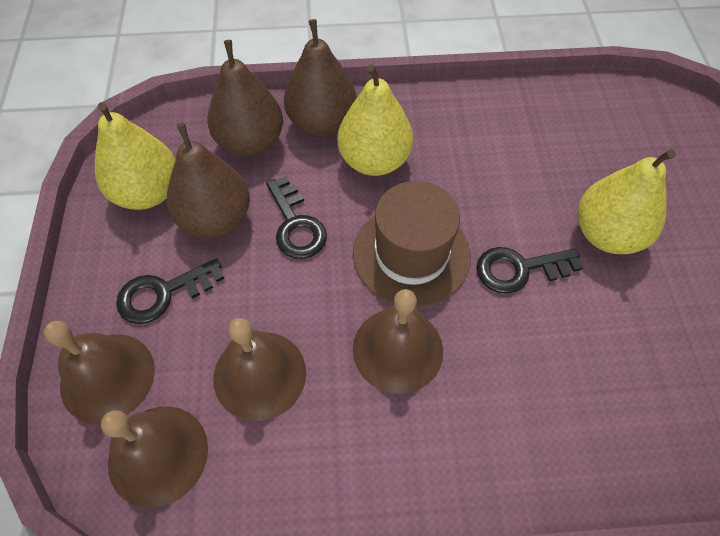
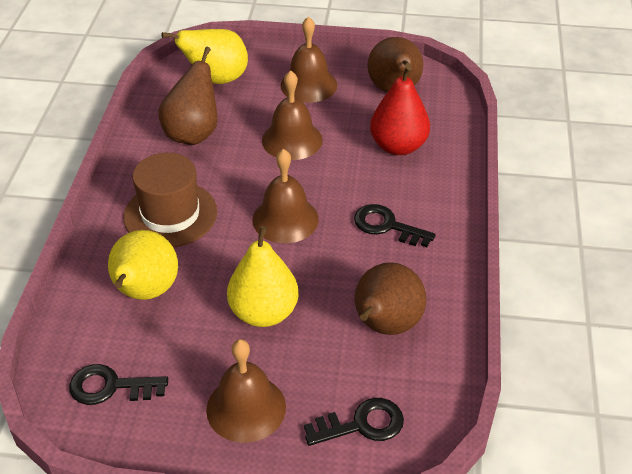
red pear: 0 -> 1

